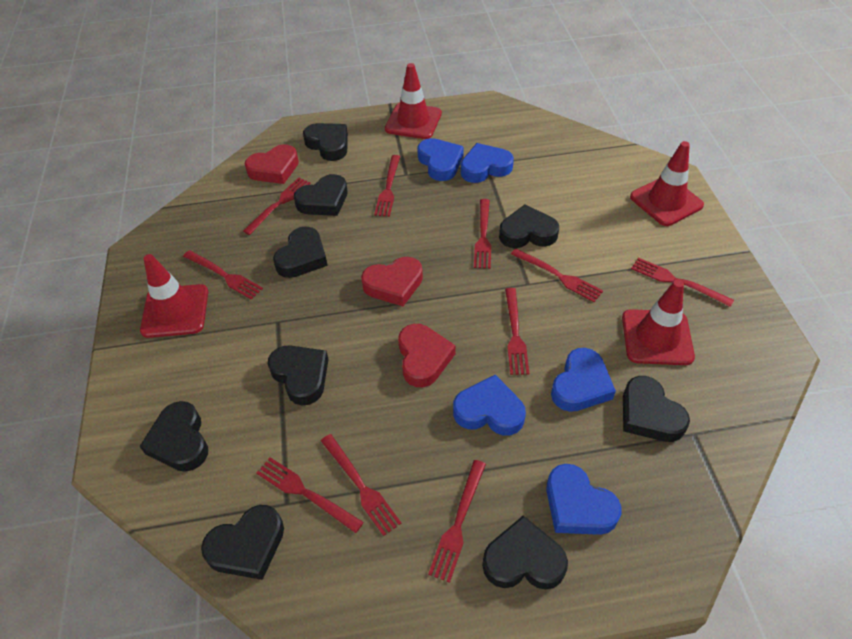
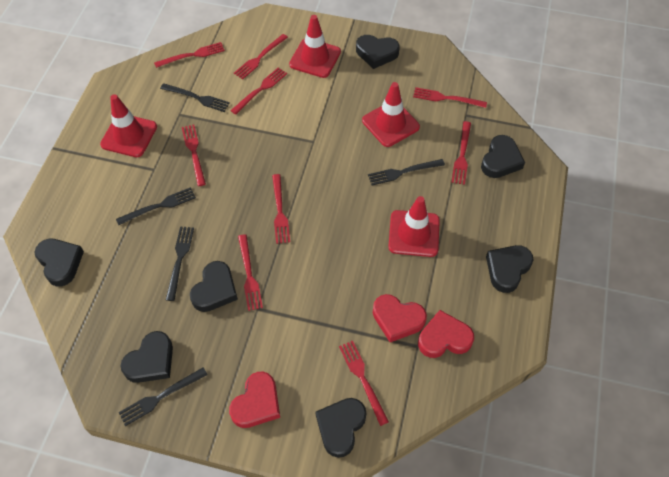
black fork: 0 -> 5
black heart: 9 -> 7
blue heart: 5 -> 0
red fork: 10 -> 9

